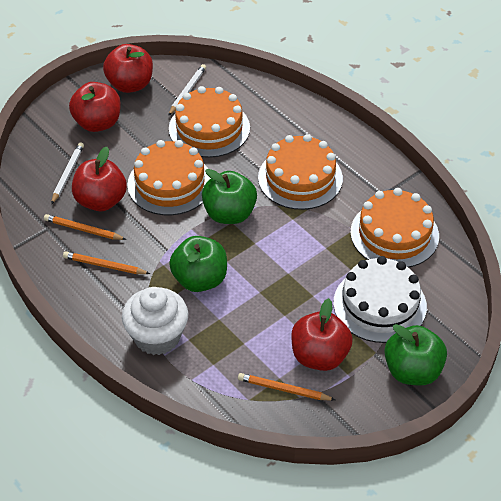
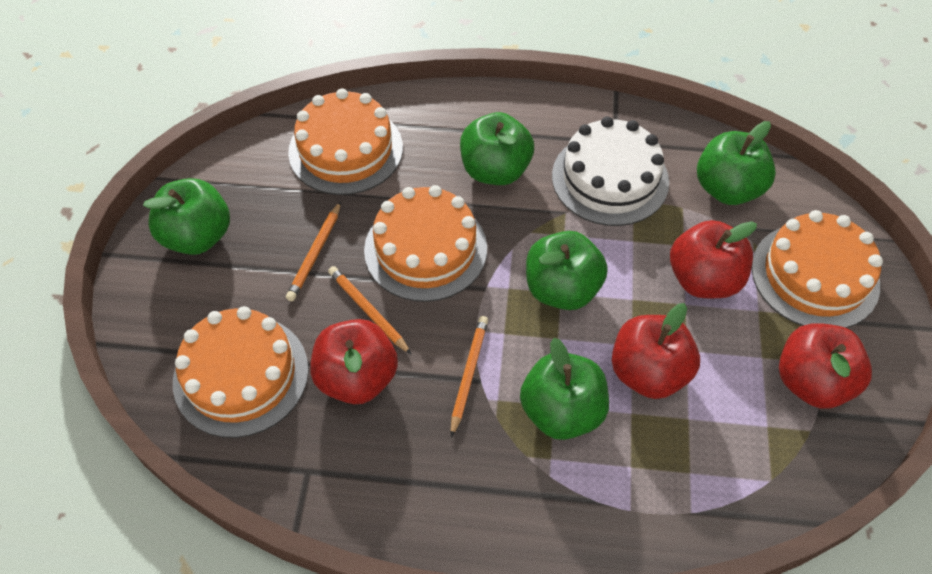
green apple: 3 -> 5
white cupcake: 1 -> 0
white pencil: 2 -> 0

